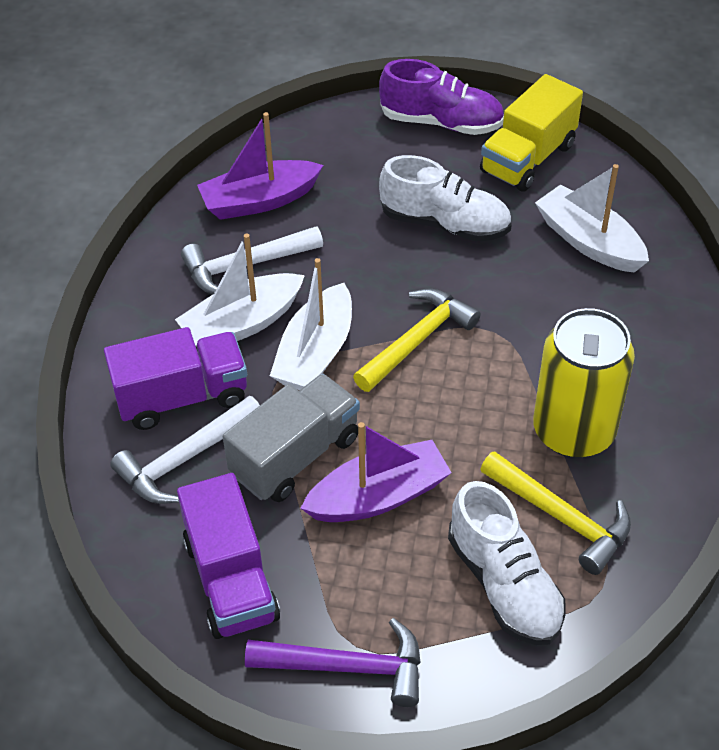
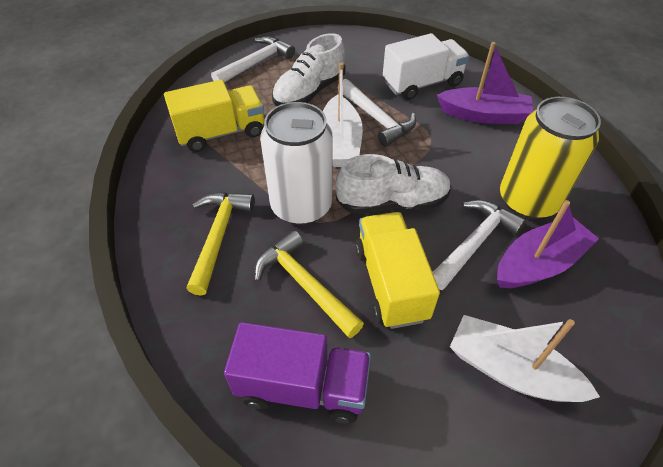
grey truck: 1 -> 0
purple hammer: 1 -> 0
purple shoe: 1 -> 0
purple truck: 2 -> 1
white boat: 3 -> 2
white can: 0 -> 1
white hammer: 2 -> 3
white truck: 0 -> 1
yellow truck: 1 -> 2

